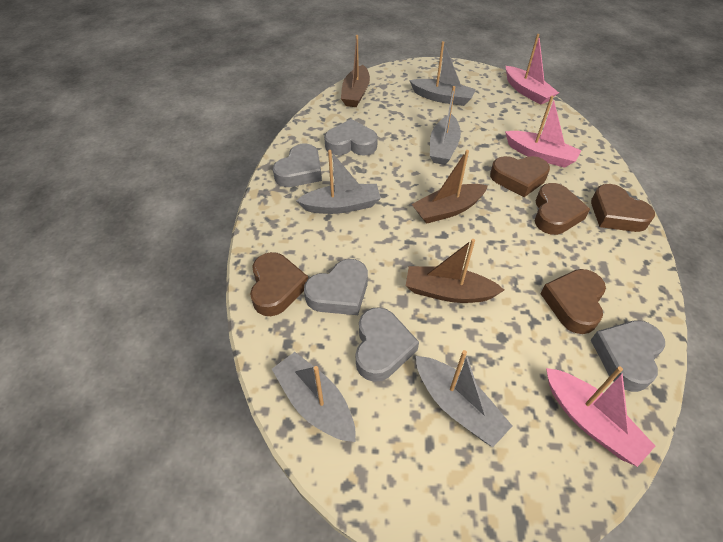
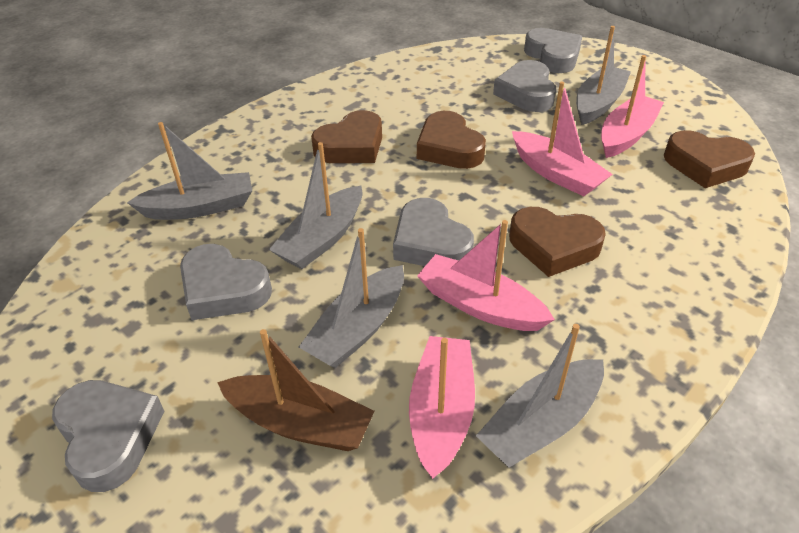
brown boat: 3 -> 1
brown heart: 5 -> 4
pink boat: 3 -> 4

